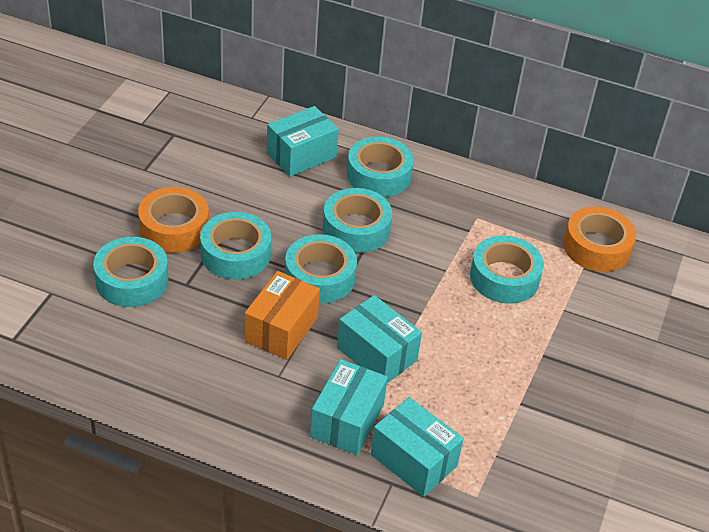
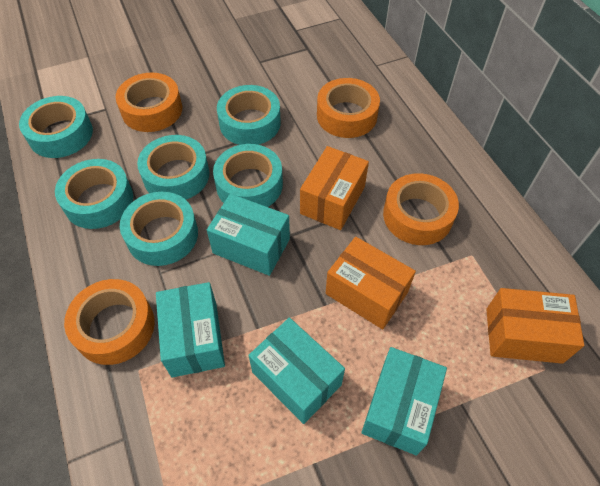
orange box: 1 -> 3
orange tape: 2 -> 4

